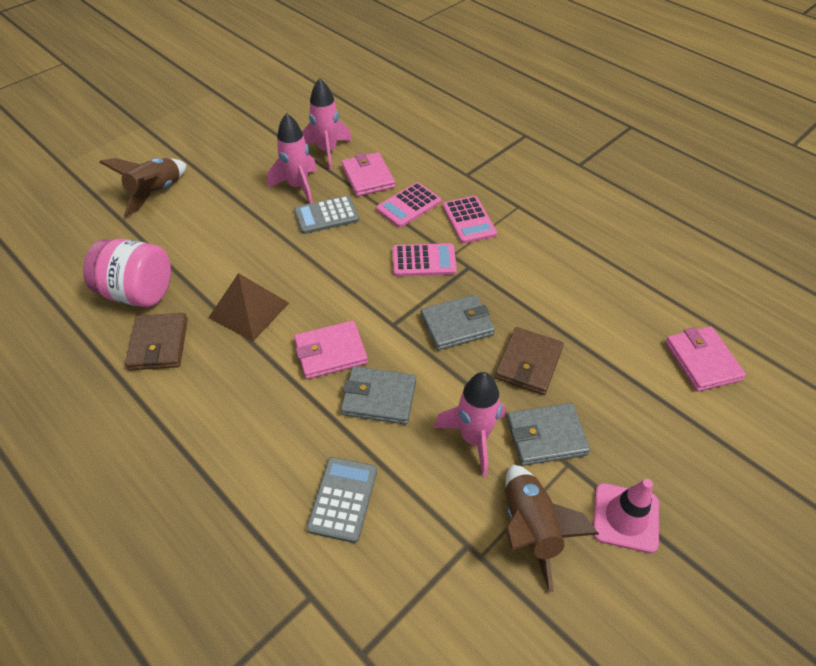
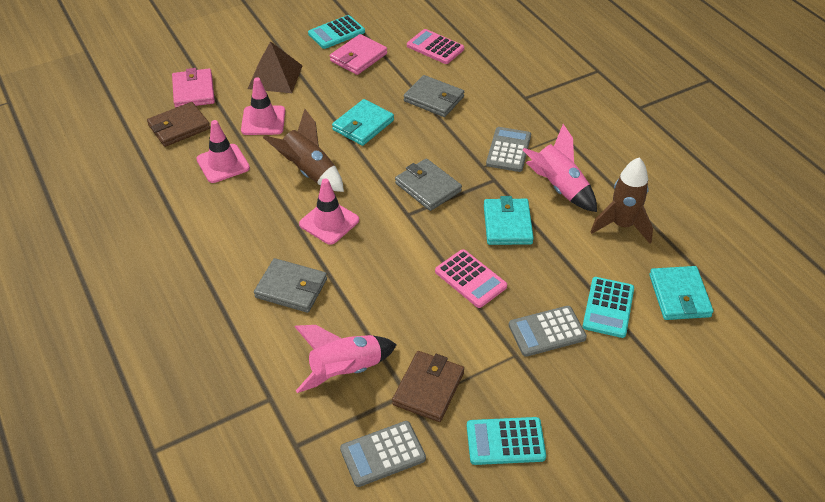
grey calculator: 2 -> 3
pink calculator: 3 -> 2
pink jar: 1 -> 0
pink rocket: 3 -> 2
pink traffic cone: 1 -> 3
pink wallet: 3 -> 2
turquoise calculator: 0 -> 3
turquoise wallet: 0 -> 3

